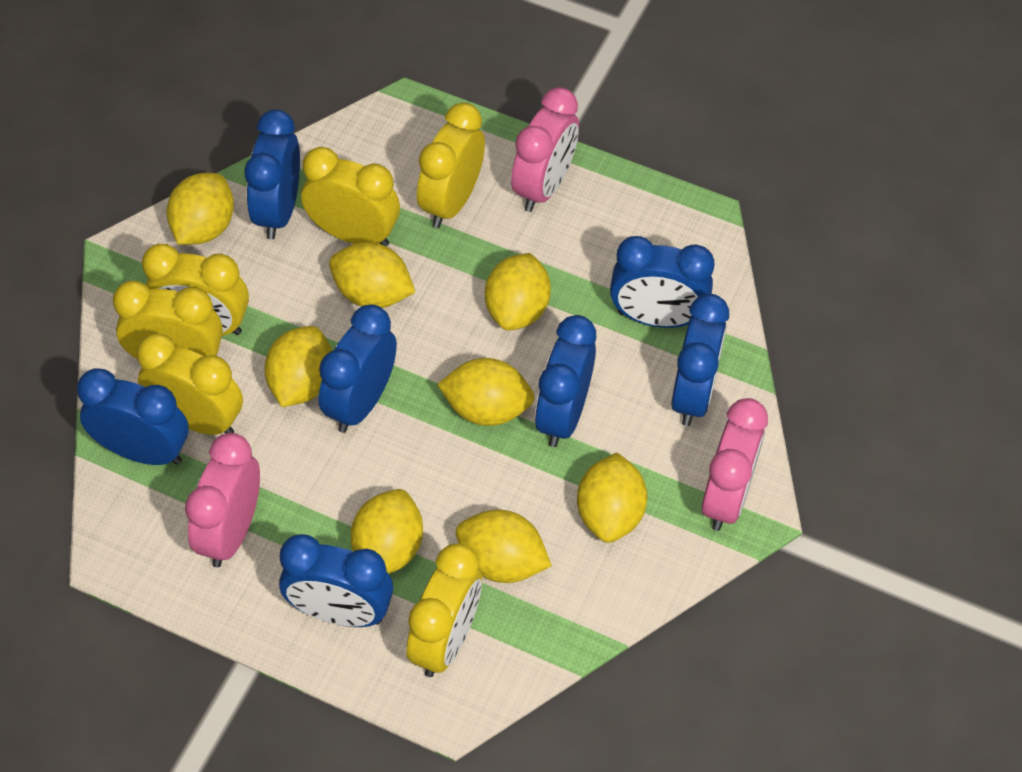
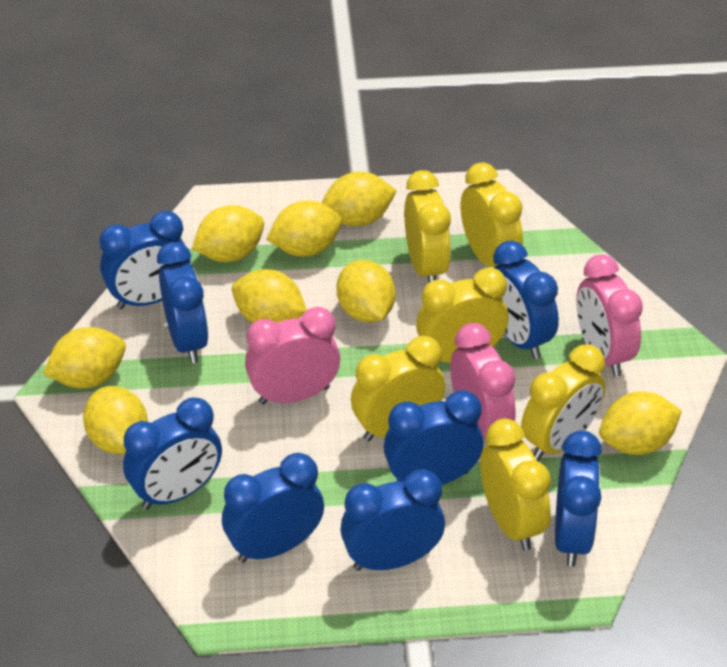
blue clock: 7 -> 8

